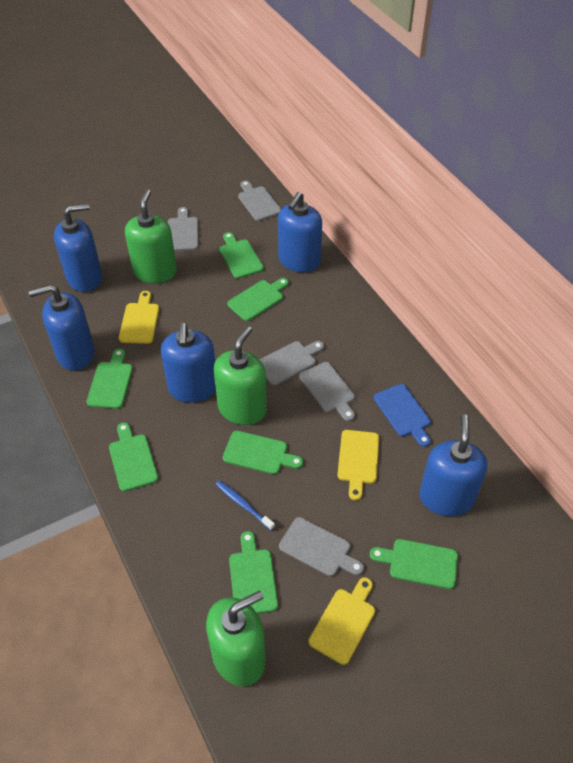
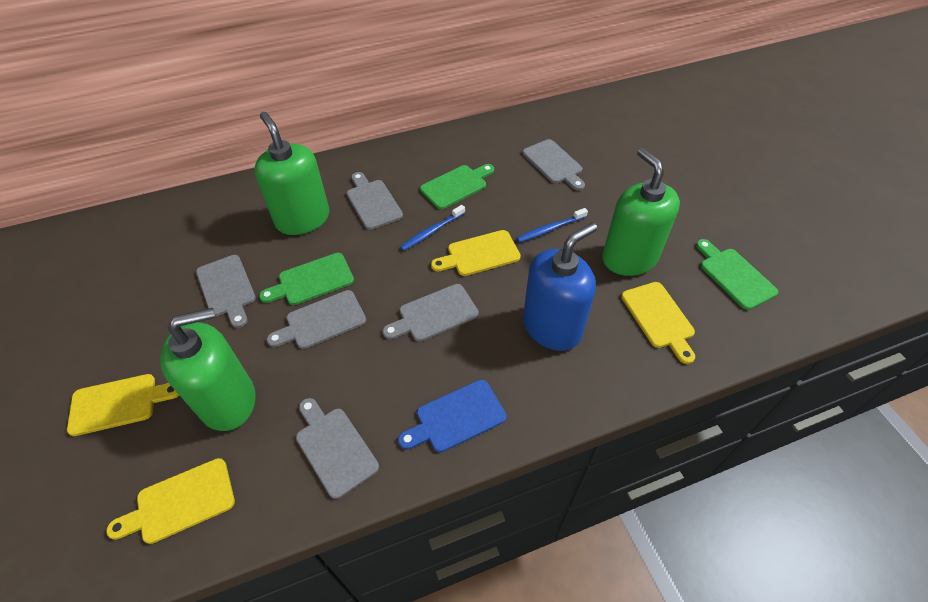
blue soap dispenser: 5 -> 1
blue toothbrush: 1 -> 2
green cutting board: 7 -> 3
grey cutting board: 5 -> 6
yellow cutting board: 3 -> 4

